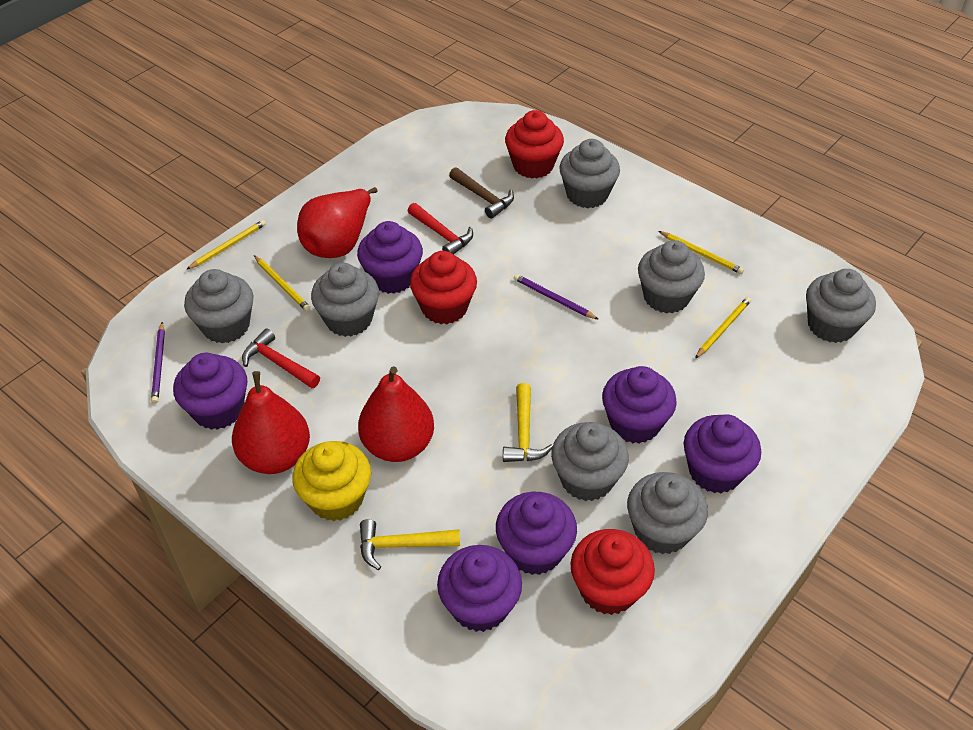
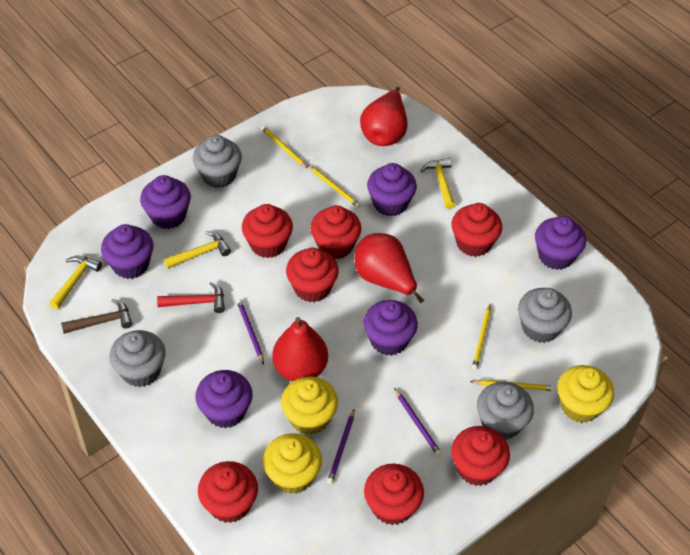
grey cupcake: 7 -> 4
purple pencil: 2 -> 3
red cupcake: 3 -> 7
red hammer: 2 -> 1
yellow cupcake: 1 -> 3
yellow hammer: 2 -> 3

